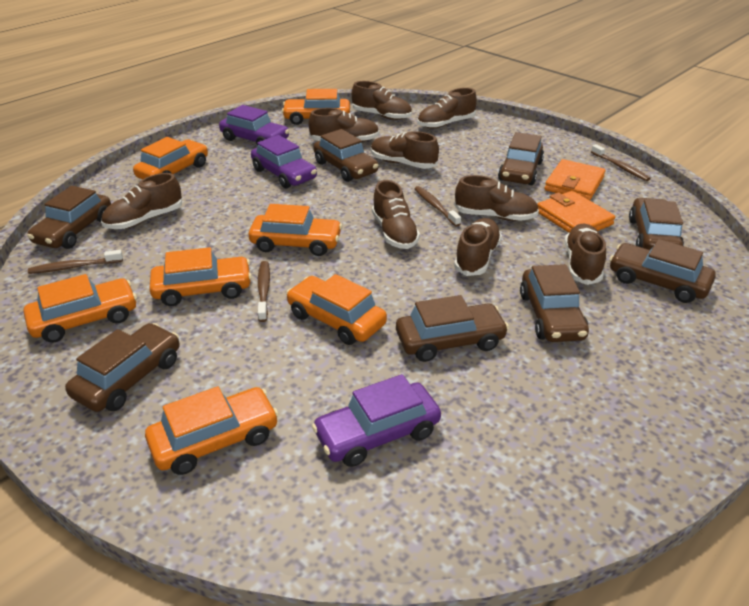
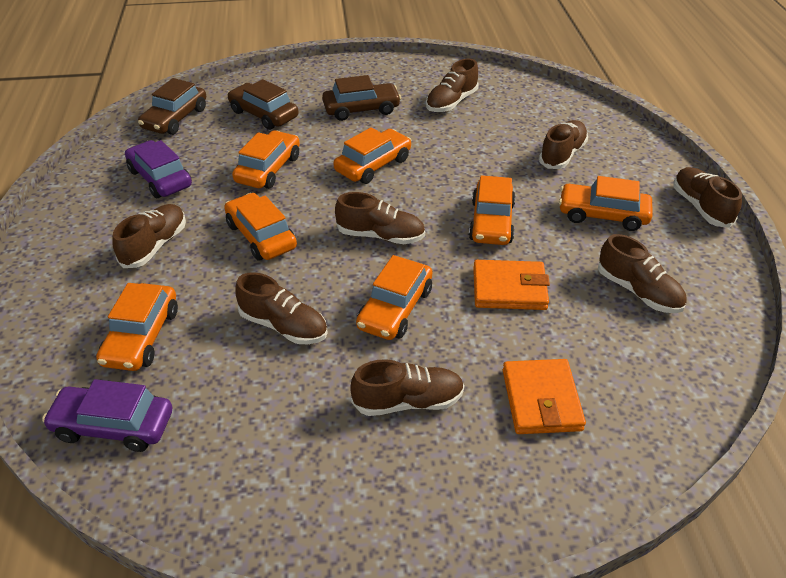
brown car: 8 -> 3
brown shoe: 9 -> 8
brown toothbrush: 4 -> 0
purple car: 3 -> 2

